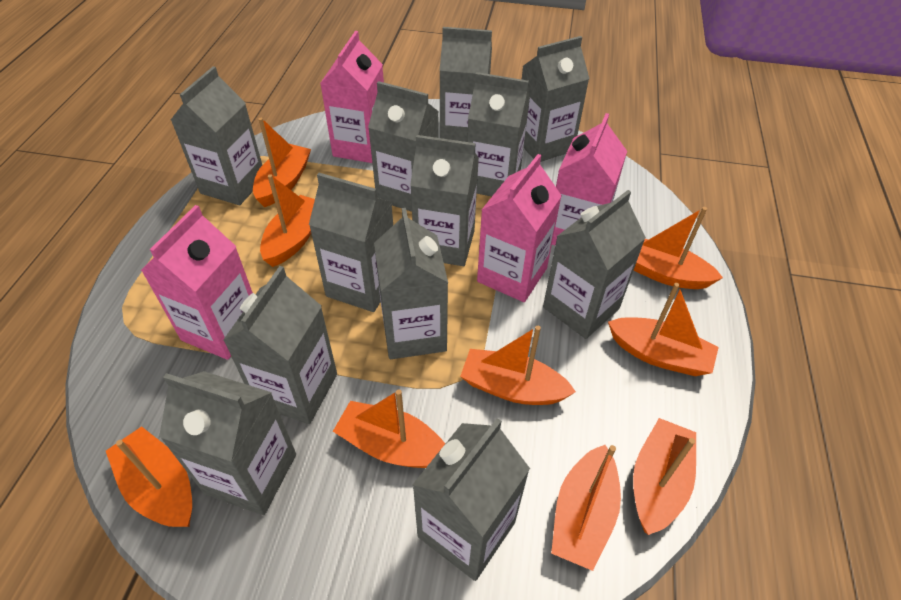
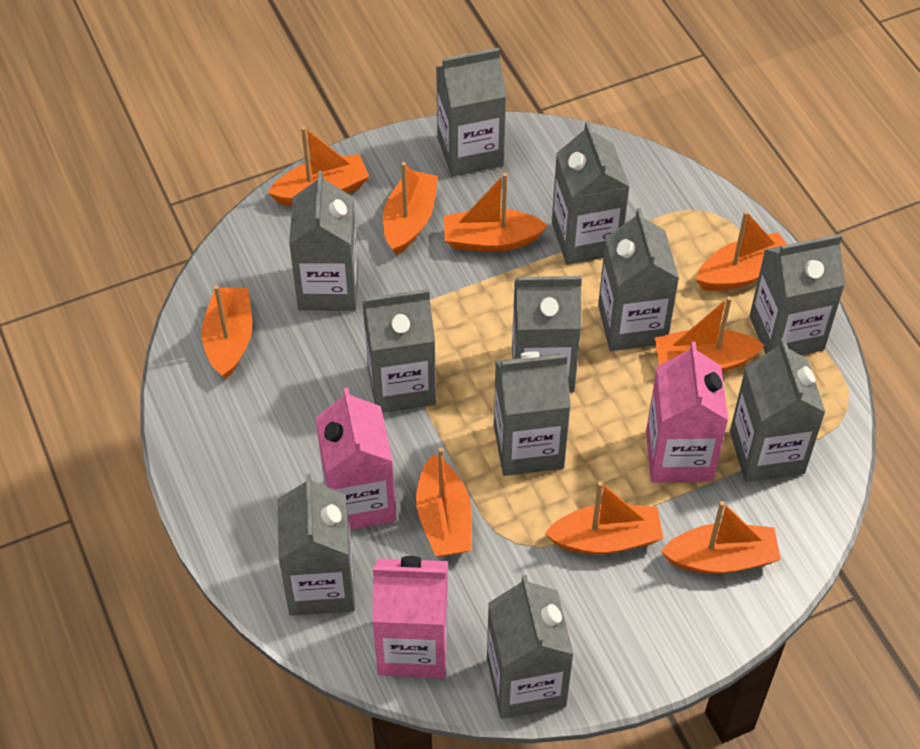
grey carton: 12 -> 11
pink carton: 4 -> 3

